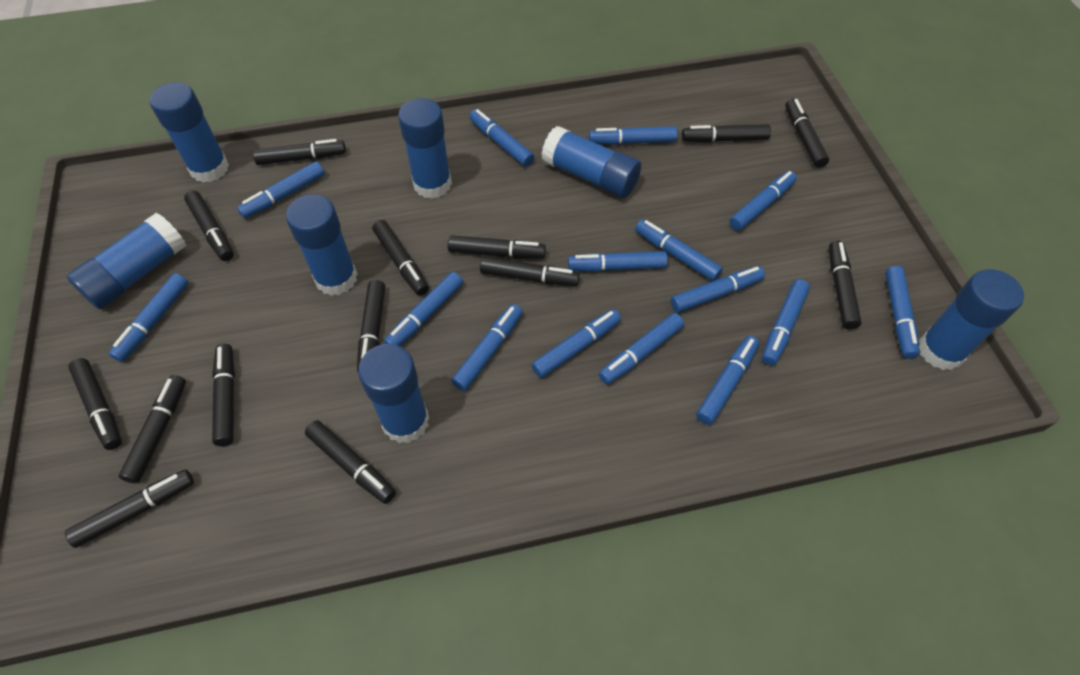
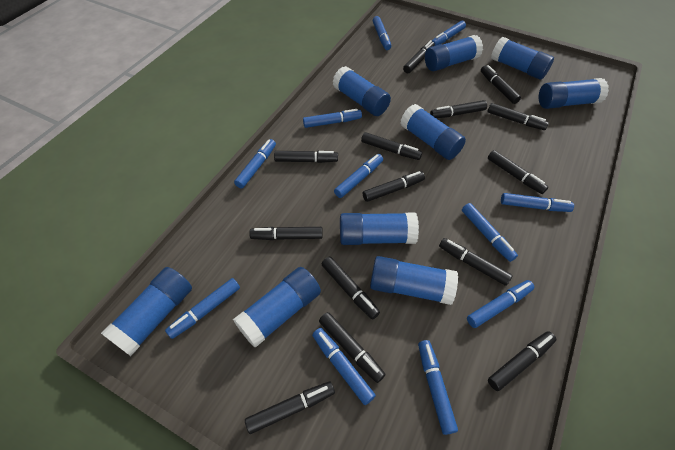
blue glue stick: 7 -> 9
blue marker: 15 -> 11

